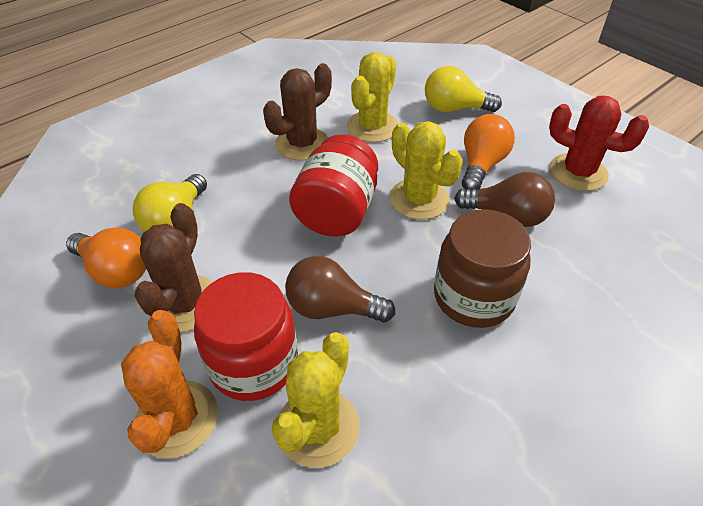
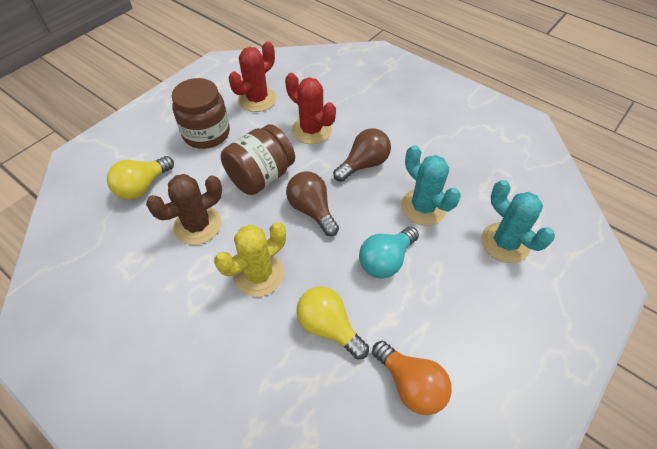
brown cactus: 2 -> 1
brown jar: 1 -> 2
orange cactus: 1 -> 0
orange light bulb: 2 -> 1
red cactus: 1 -> 2
red jar: 2 -> 0
turquoise cactus: 0 -> 2
turquoise light bulb: 0 -> 1
yellow cactus: 3 -> 1

